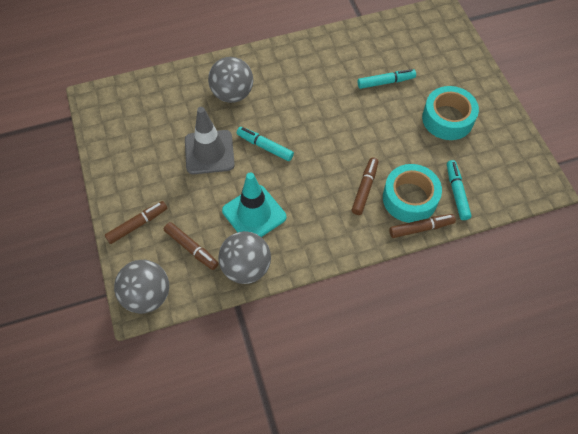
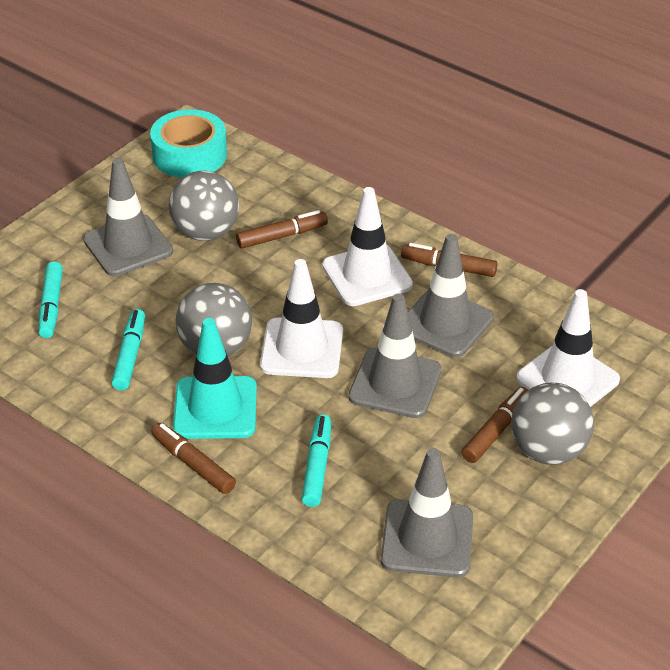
grey traffic cone: 1 -> 4
turquoise tape: 2 -> 1
white traffic cone: 0 -> 3

